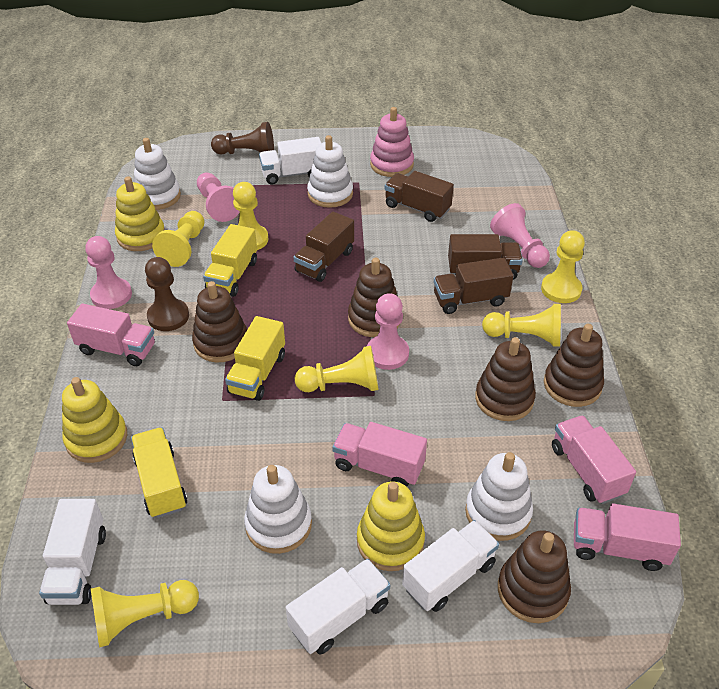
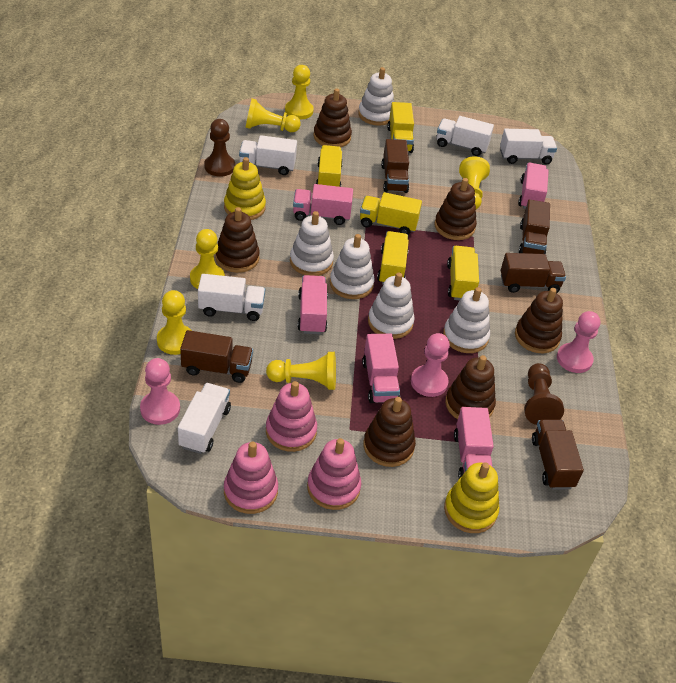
brown stacking toy: 5 -> 6
brown truck: 4 -> 5
pink pawn: 4 -> 3
pink stacking toy: 1 -> 3
pink truck: 4 -> 5
white stacking toy: 4 -> 5
white truck: 4 -> 5
yellow stacking toy: 3 -> 2
yellow truck: 3 -> 5

